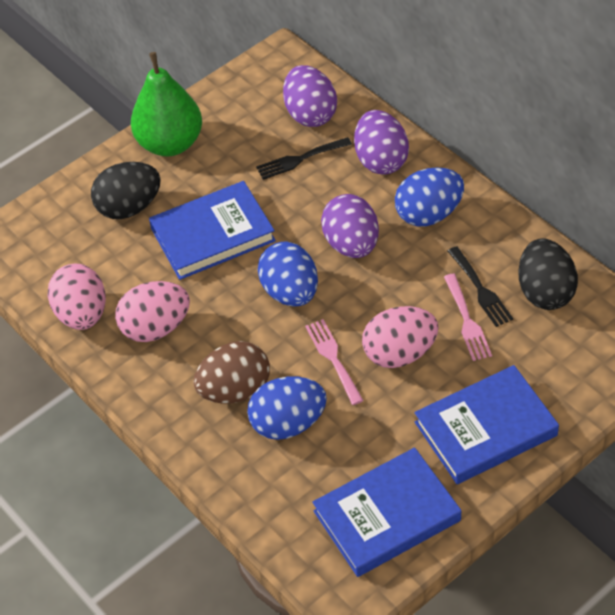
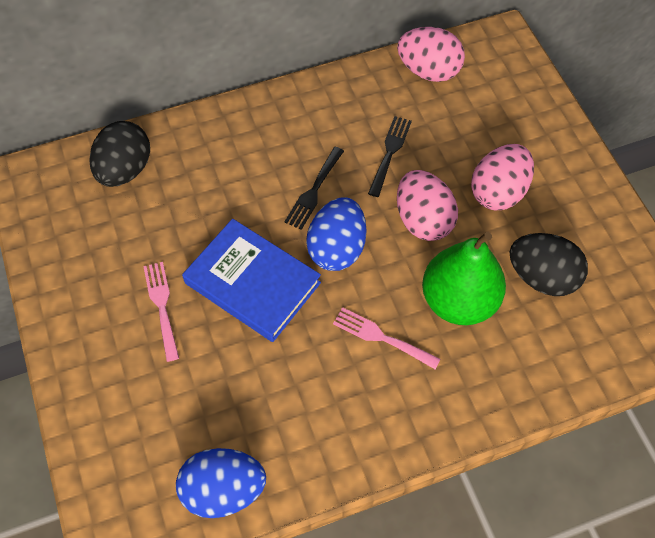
blue book: 3 -> 1
blue egg: 3 -> 2
brown egg: 1 -> 0
purple egg: 3 -> 0

